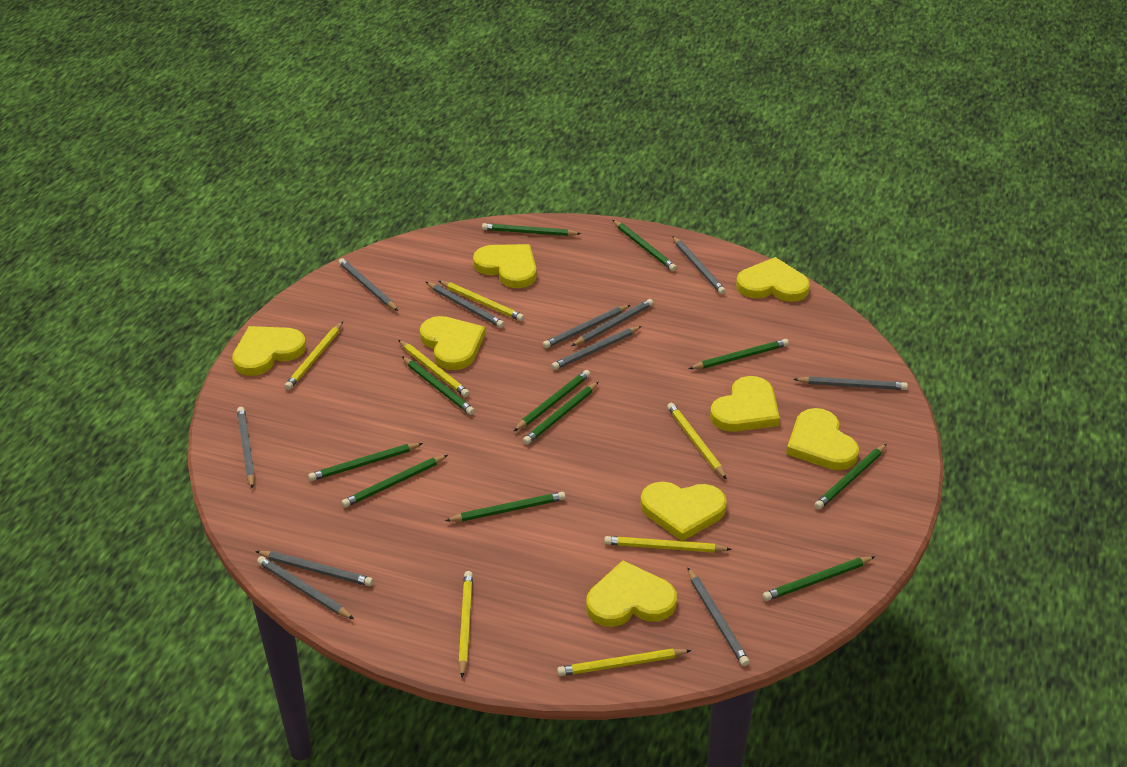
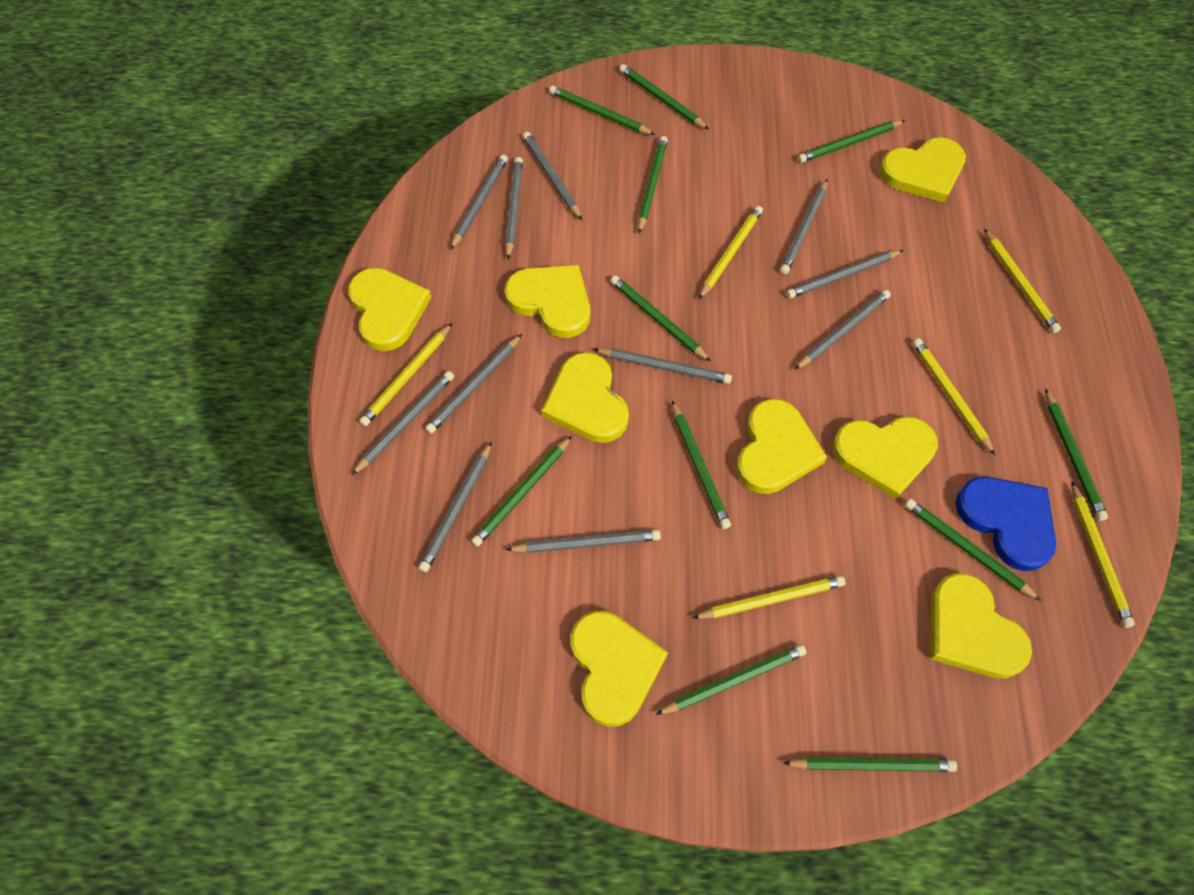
blue heart: 0 -> 1
yellow pencil: 7 -> 6

